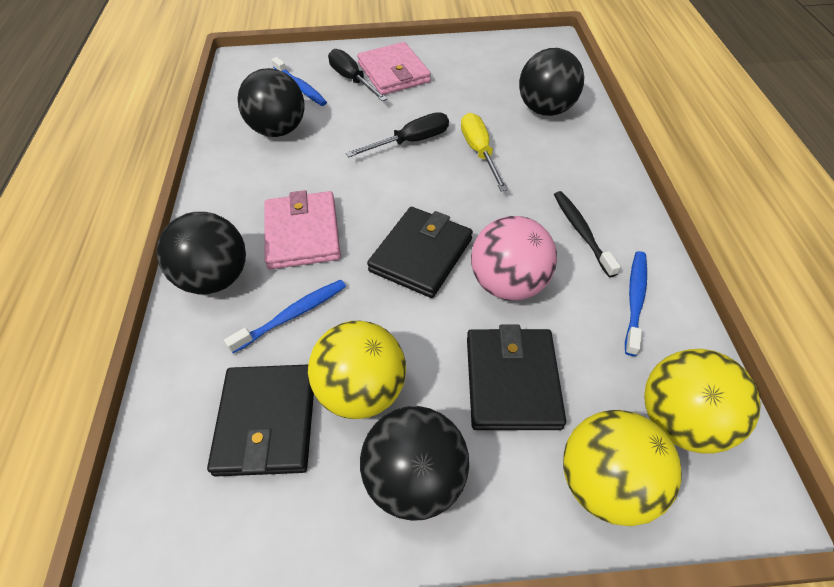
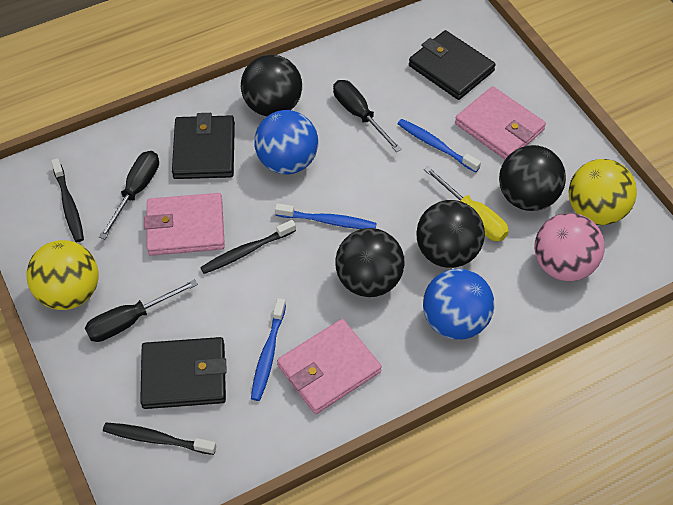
black screwdriver: 2 -> 3
black toothbrush: 1 -> 3
blue ball: 0 -> 2
pink wallet: 2 -> 3
yellow ball: 3 -> 2

